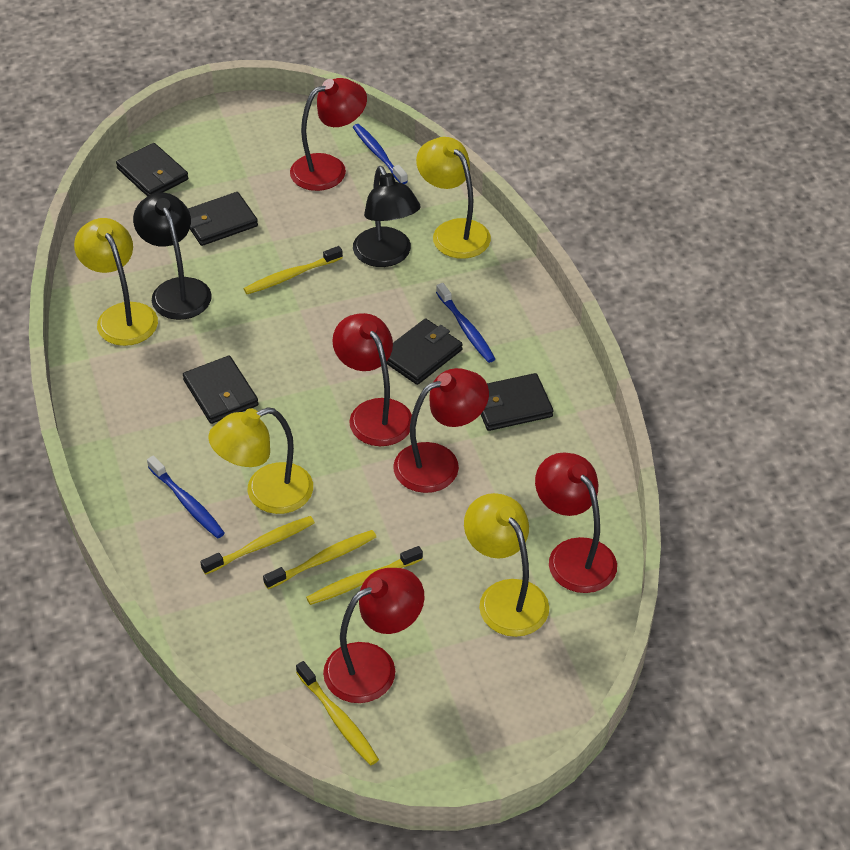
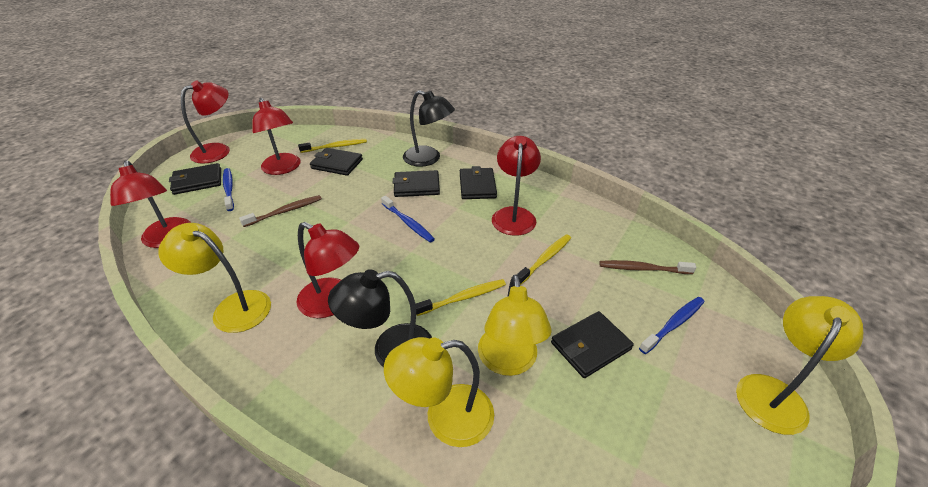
brown toothbrush: 0 -> 2
yellow toothbrush: 5 -> 3

